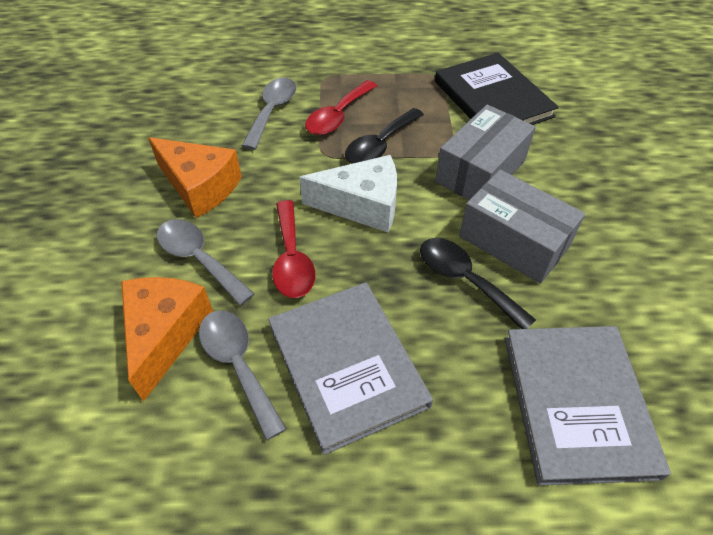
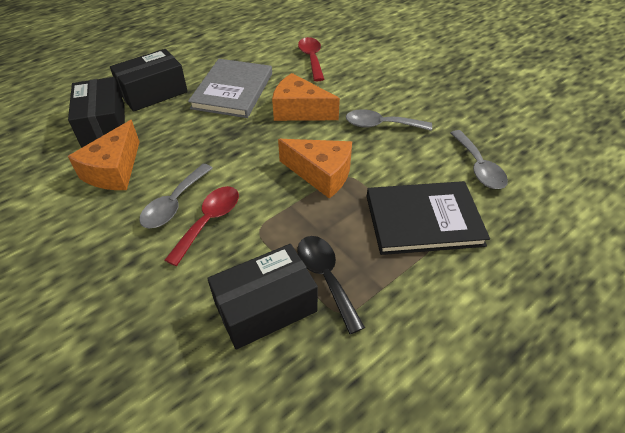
black box: 0 -> 3
black spoon: 2 -> 1
grey book: 2 -> 1
grey box: 2 -> 0
orange cheese: 2 -> 3
white cheese: 1 -> 0

